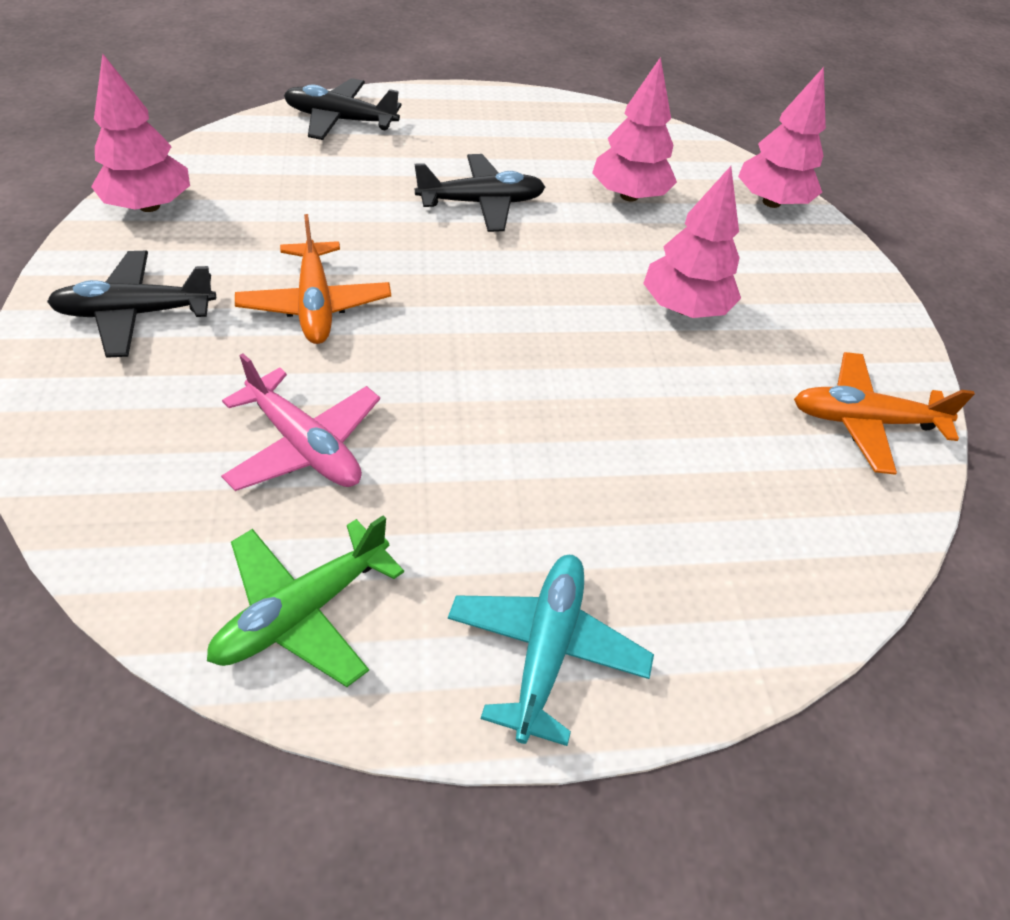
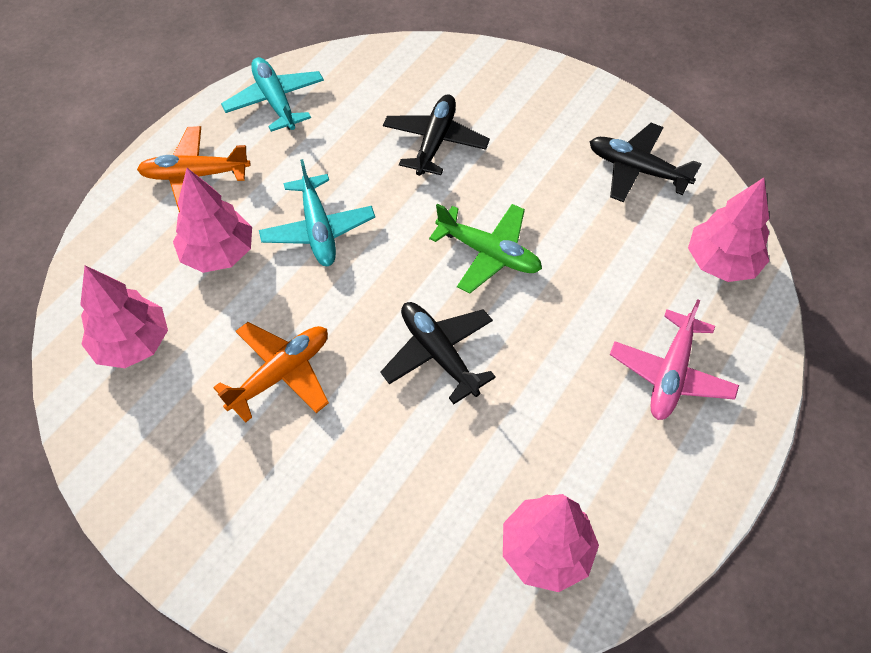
turquoise plane: 1 -> 2

